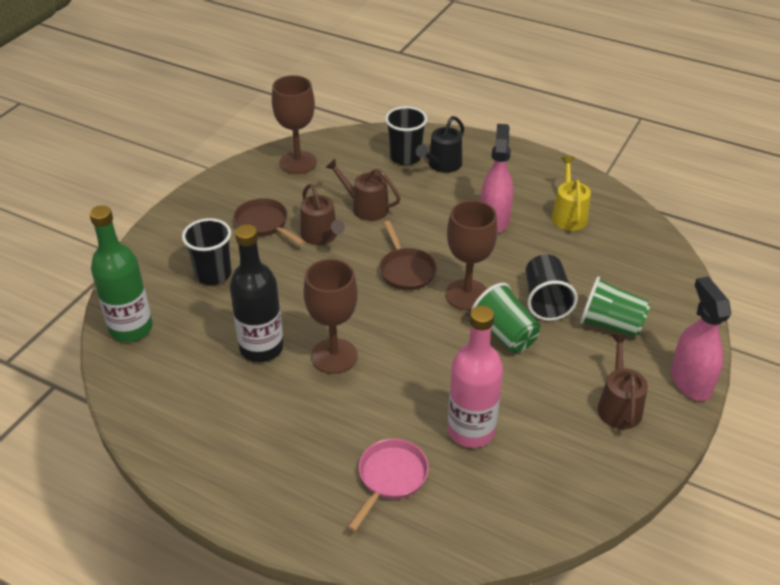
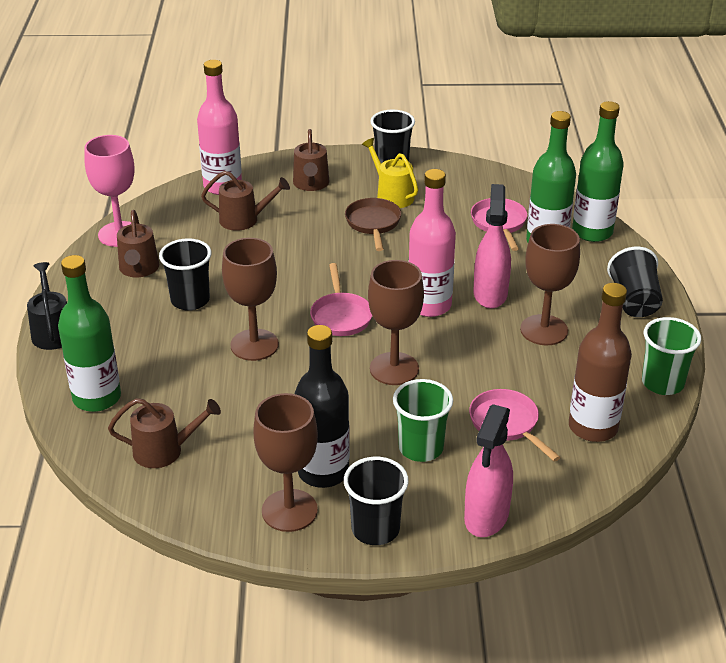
black cup: 3 -> 4
brown bottle: 0 -> 1
brown goblet: 3 -> 4
brown pan: 2 -> 1
brown watering can: 3 -> 4
green bottle: 1 -> 3
pink bottle: 1 -> 2
pink goblet: 0 -> 1
pink pan: 1 -> 3

